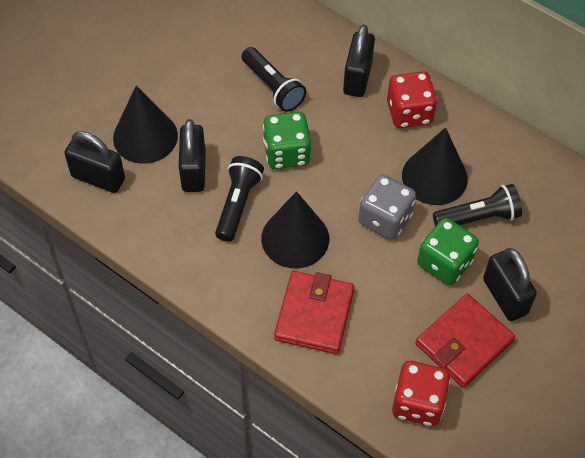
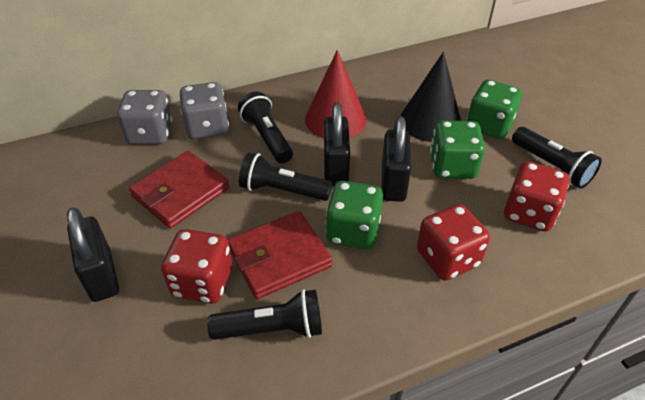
black cone: 3 -> 1
black flashlight: 3 -> 4
black padlock: 4 -> 3
green dice: 2 -> 3
grey dice: 1 -> 2
red cone: 0 -> 1
red dice: 2 -> 3

